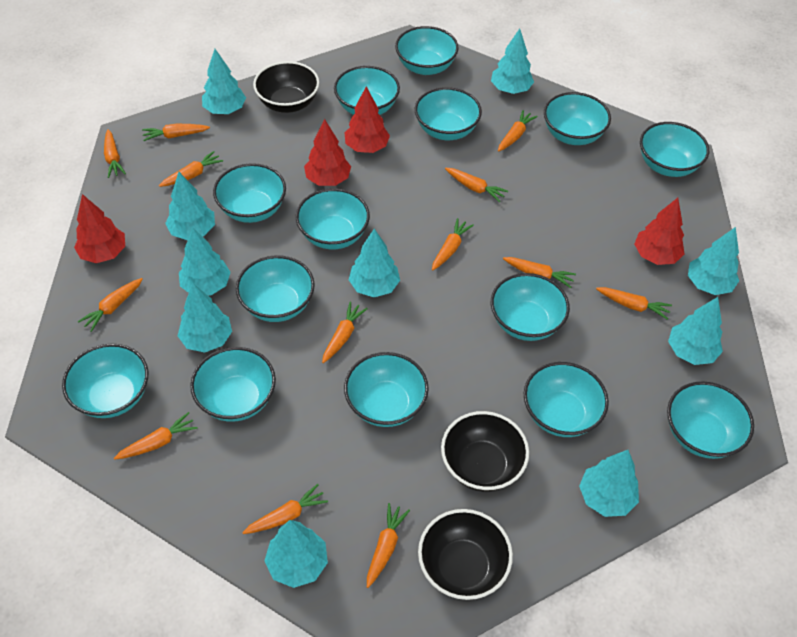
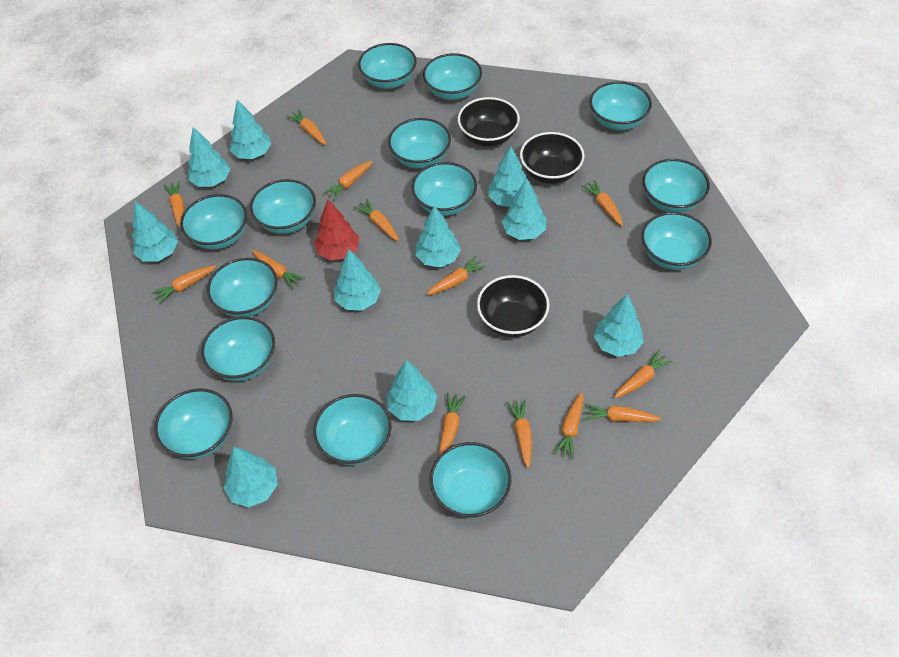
red tree: 4 -> 1

